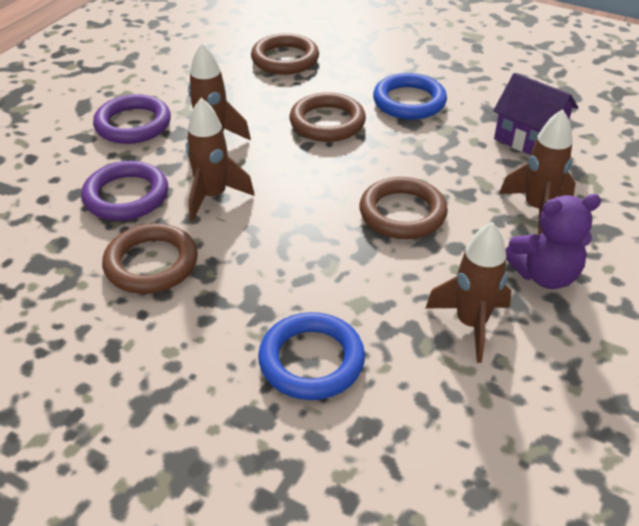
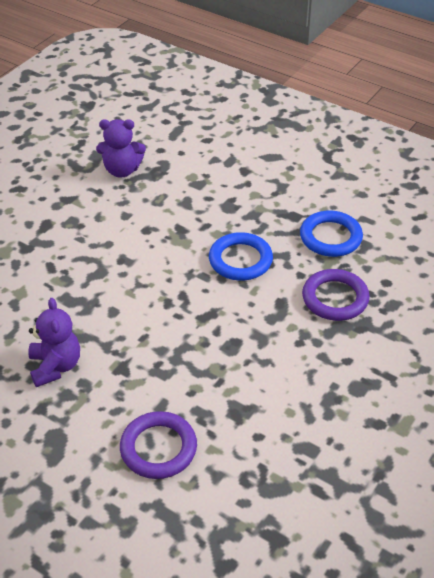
brown ring: 4 -> 0
brown rocket: 4 -> 0
purple house: 1 -> 0
purple teddy bear: 1 -> 2

